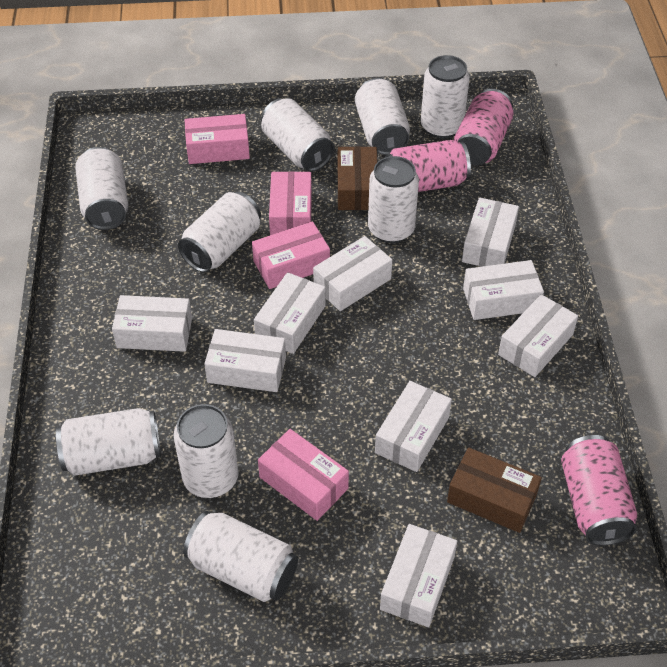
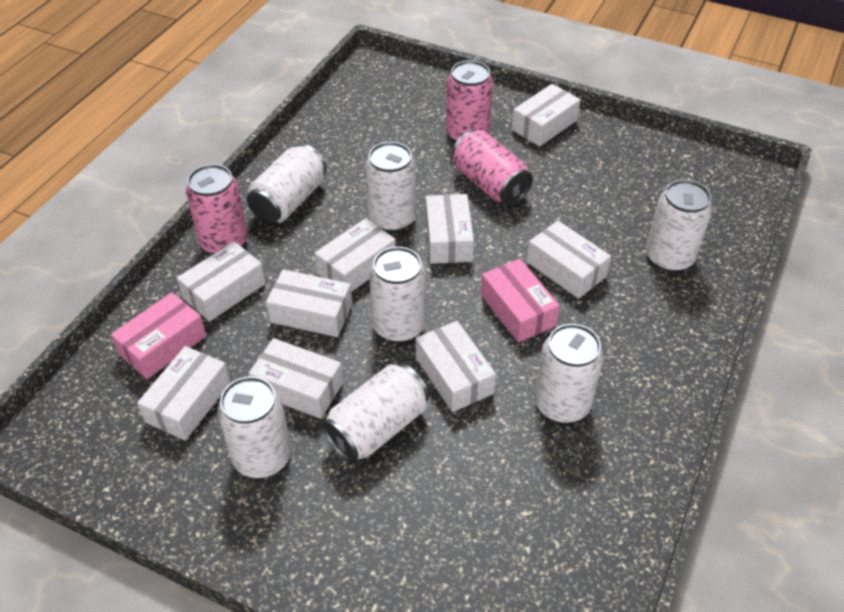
brown box: 2 -> 0
pink box: 4 -> 2
white can: 9 -> 7

